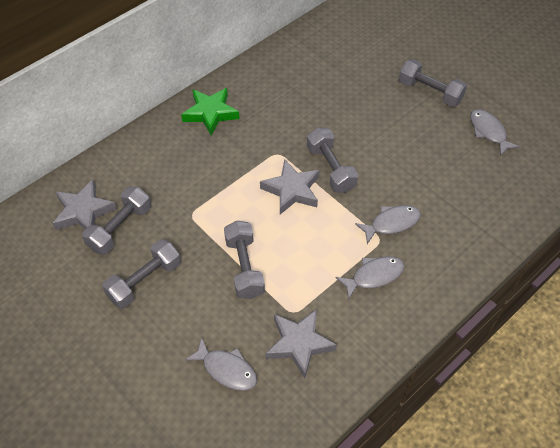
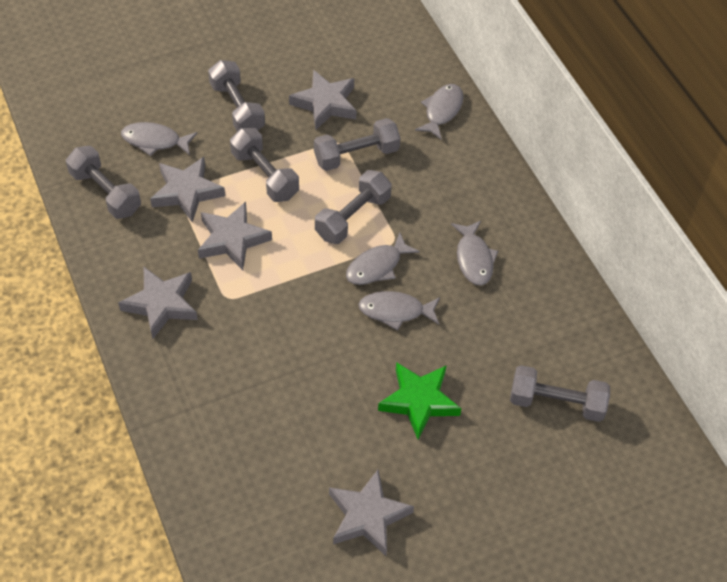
grey dumbbell: 5 -> 6
grey fish: 4 -> 5
grey star: 3 -> 5

